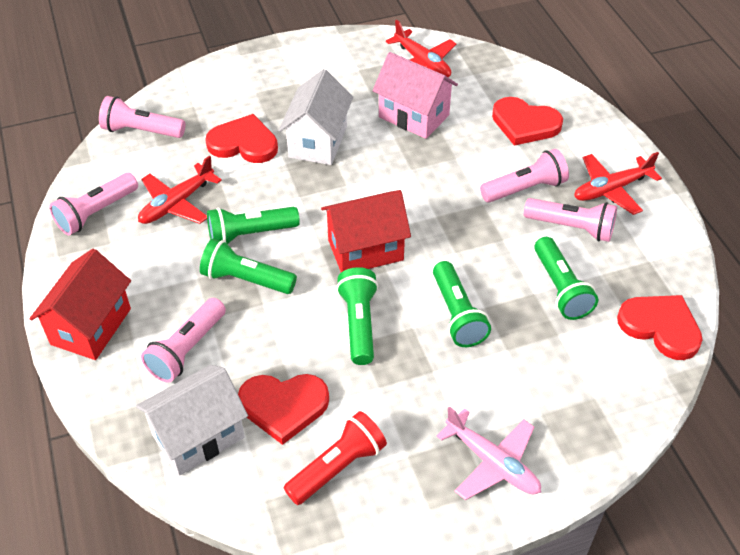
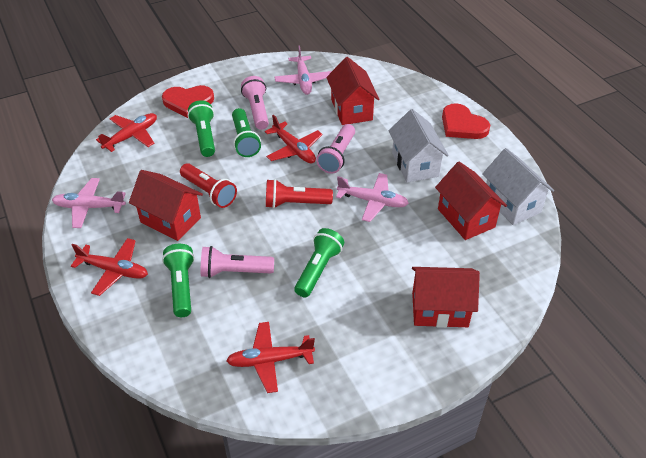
green flashlight: 5 -> 4
pink flashlight: 5 -> 3
pink house: 1 -> 0
pink plane: 1 -> 3
red flashlight: 1 -> 2
red heart: 4 -> 2
red house: 2 -> 4
red plane: 3 -> 4

